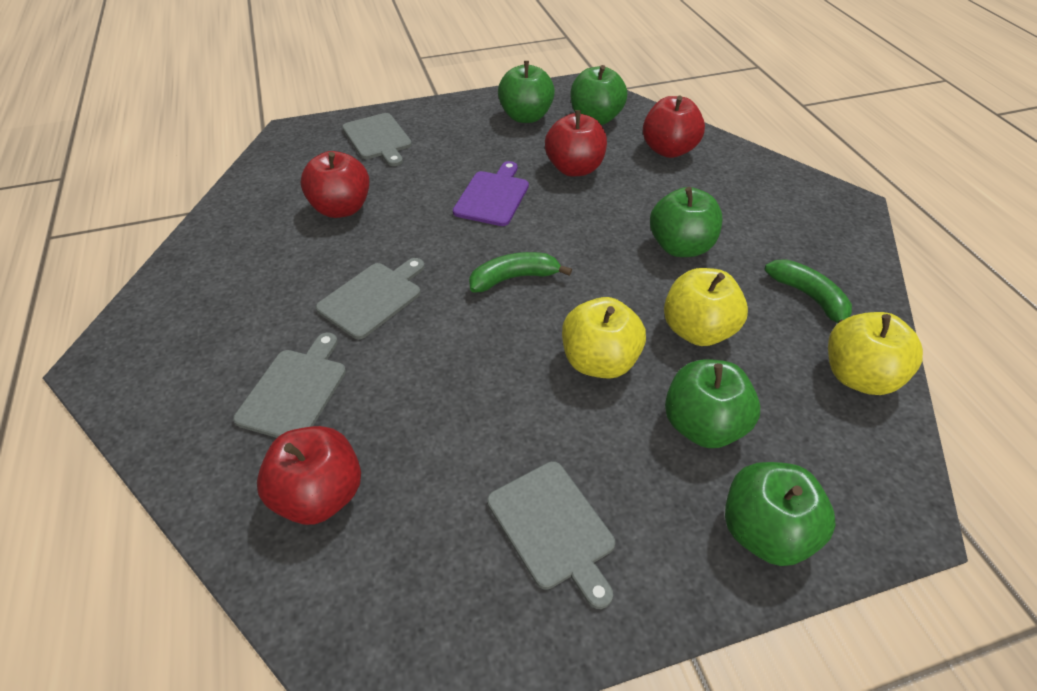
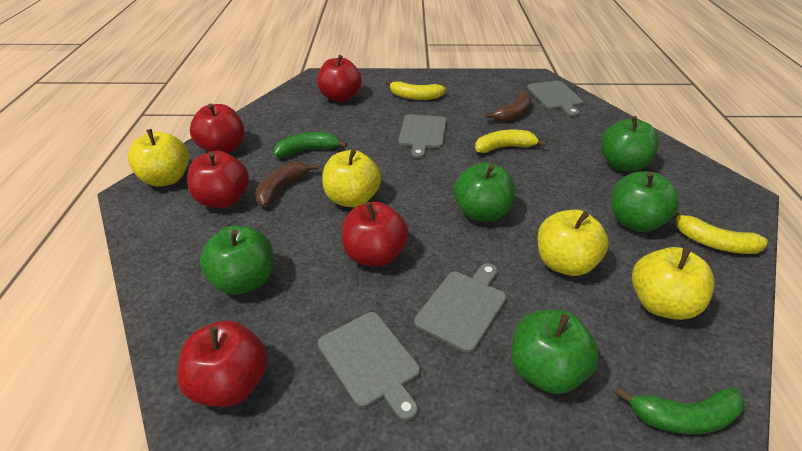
brown banana: 0 -> 2
purple cutting board: 1 -> 0
red apple: 4 -> 5
yellow apple: 3 -> 4
yellow banana: 0 -> 3

